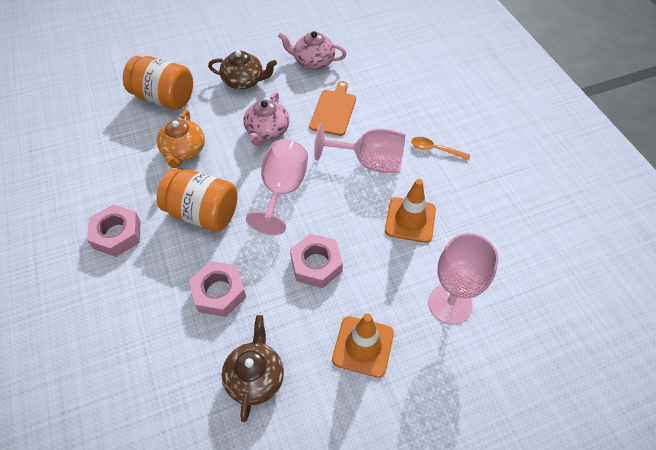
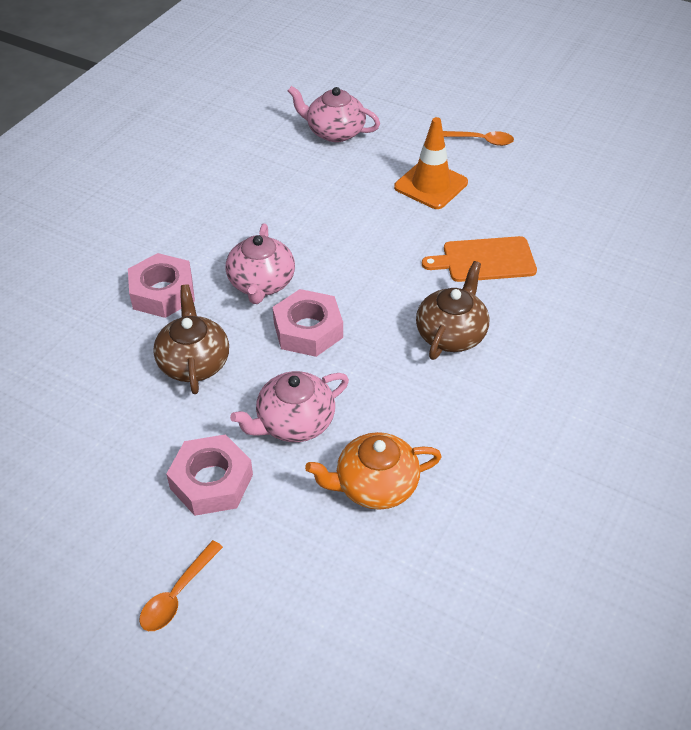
orange jar: 2 -> 0
orange spoon: 1 -> 2
orange traffic cone: 2 -> 1
pink goblet: 3 -> 0
pink teapot: 2 -> 3

